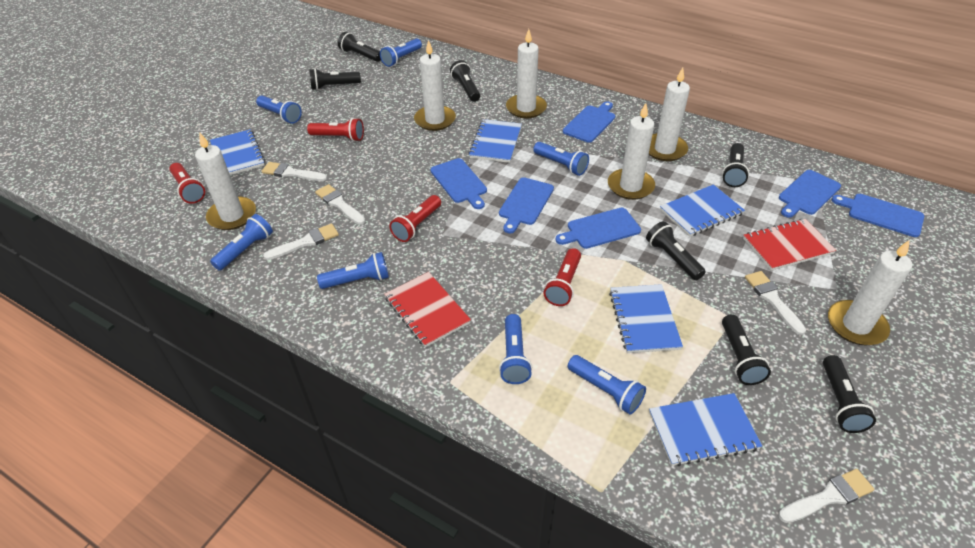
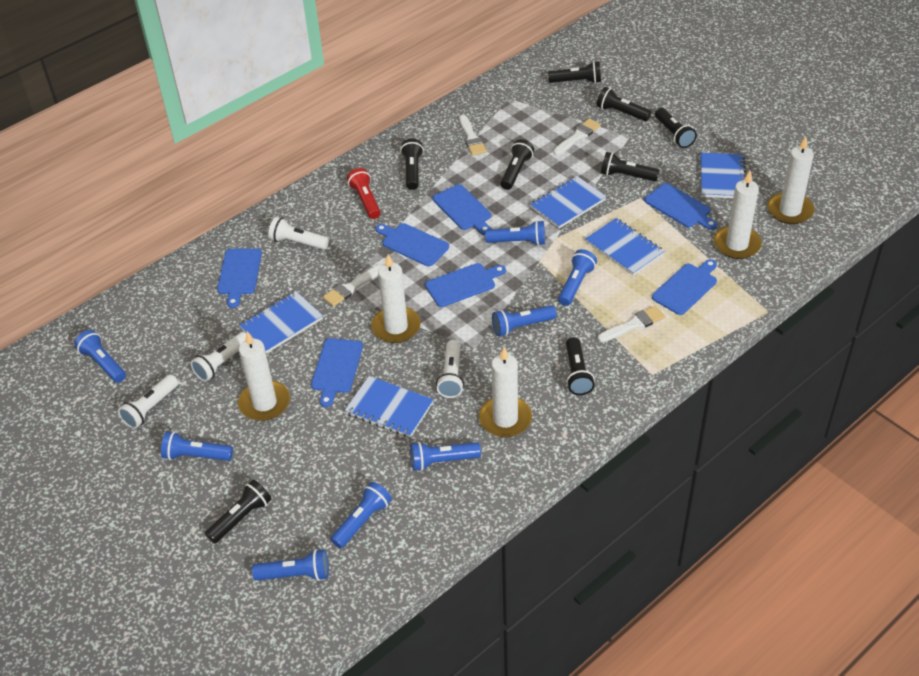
black flashlight: 7 -> 8
blue cutting board: 6 -> 7
blue flashlight: 7 -> 8
red flashlight: 4 -> 1
red notebook: 2 -> 0
white brush: 5 -> 4
white candle: 6 -> 5
white flashlight: 0 -> 4

